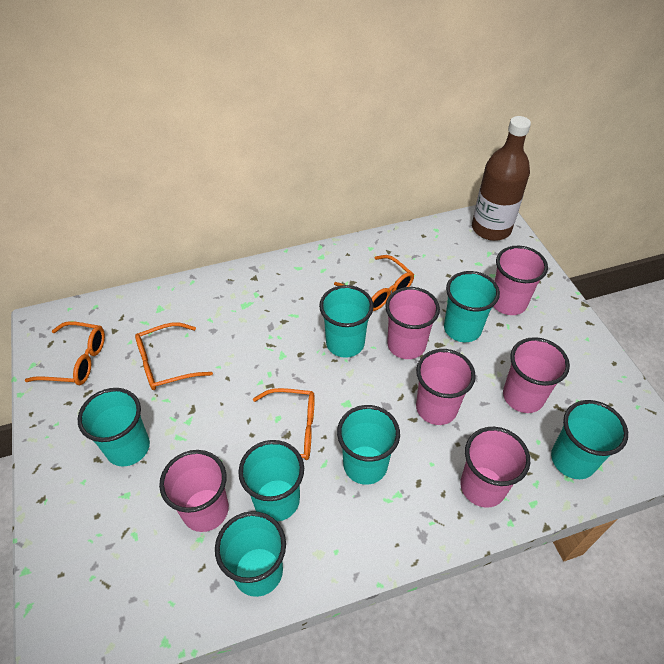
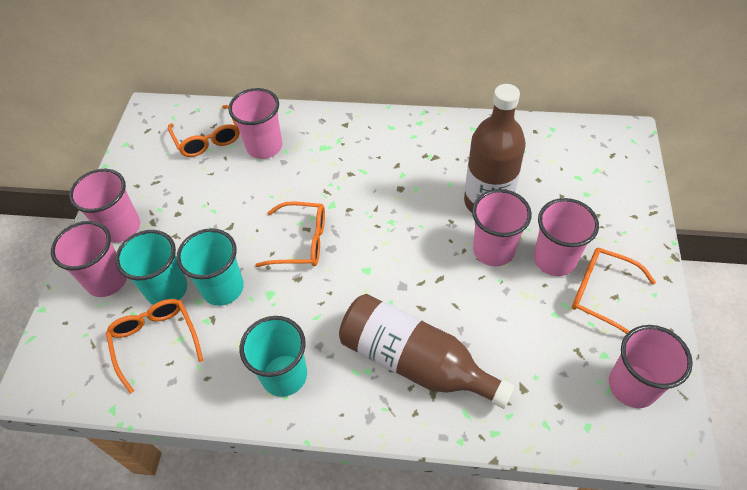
brown bottle: 1 -> 2
turquoise cup: 7 -> 3

